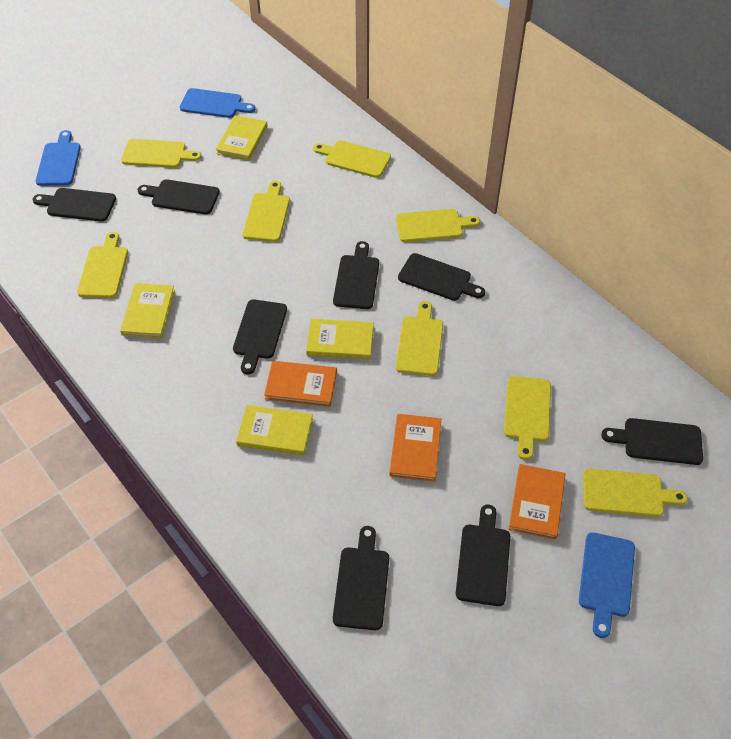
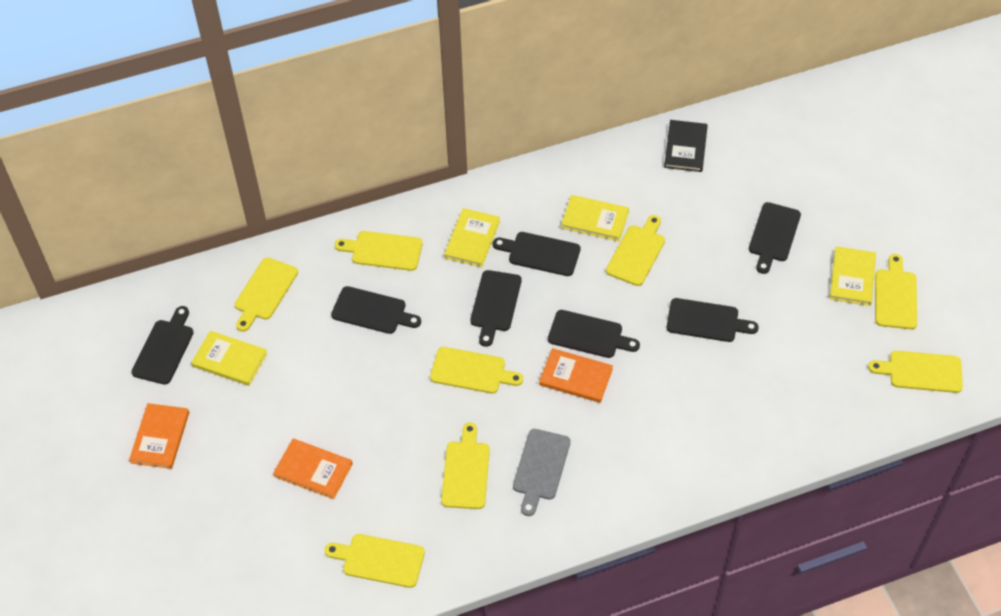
black book: 0 -> 1
black cutting board: 8 -> 7
blue cutting board: 3 -> 0
grey cutting board: 0 -> 1

